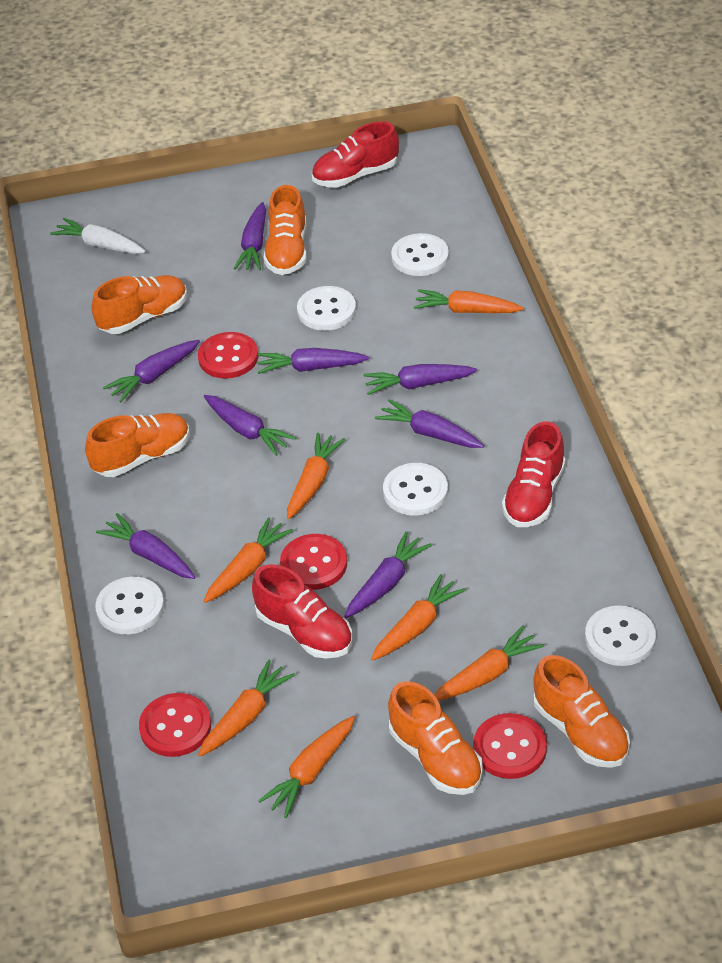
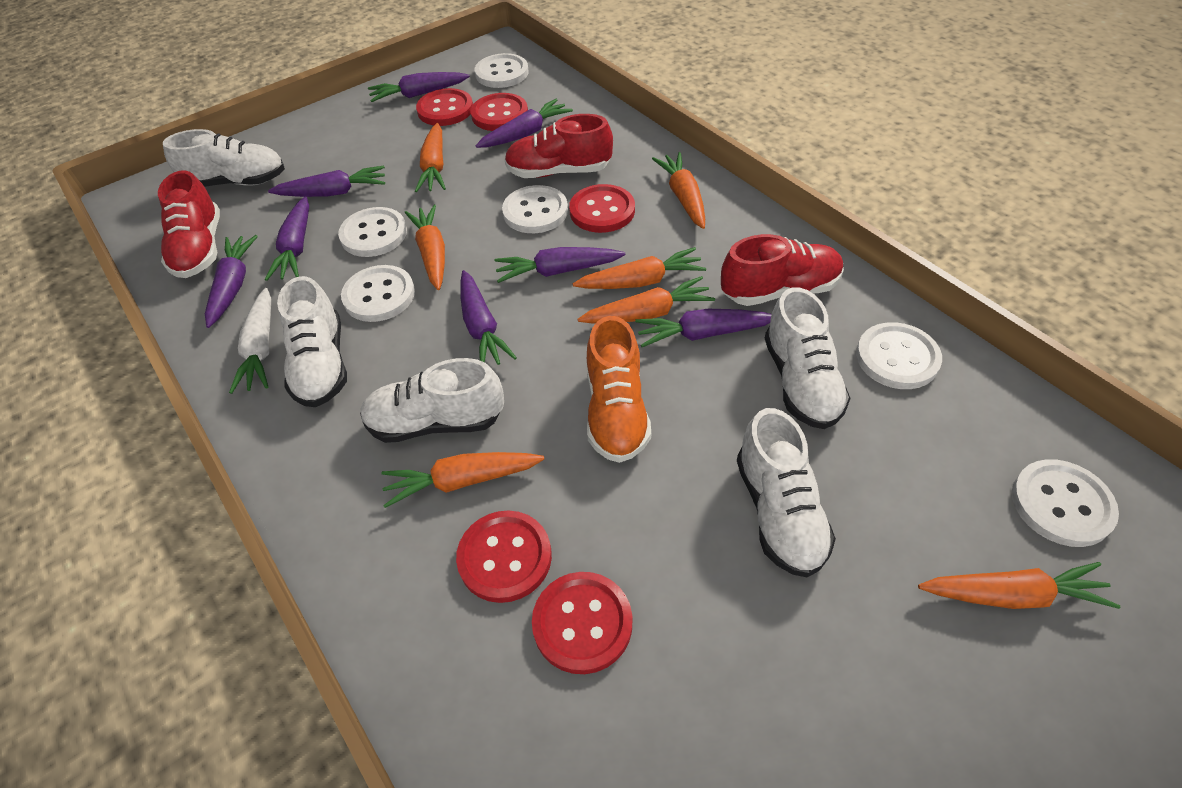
orange shoe: 5 -> 1
red button: 4 -> 5
white button: 5 -> 6
white shoe: 0 -> 5

